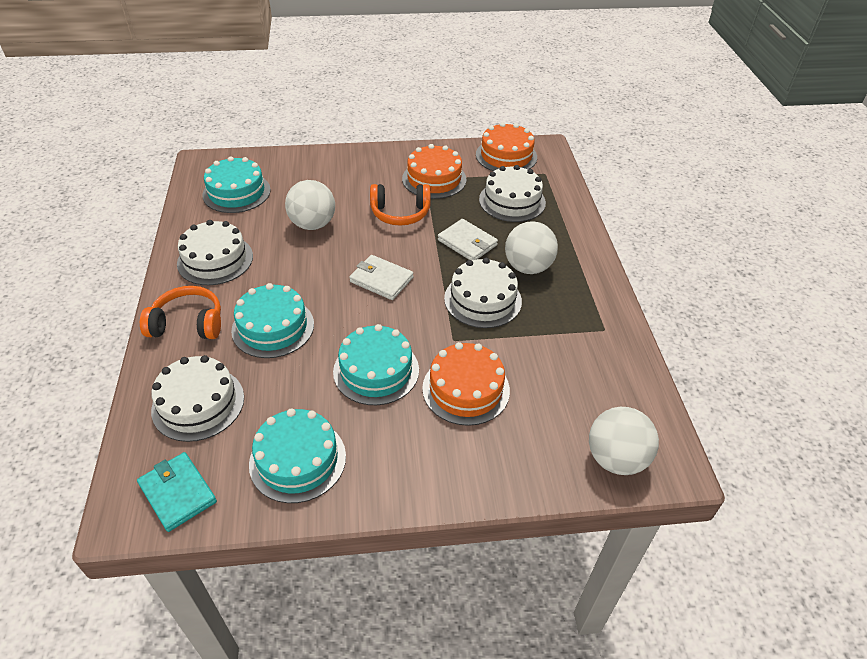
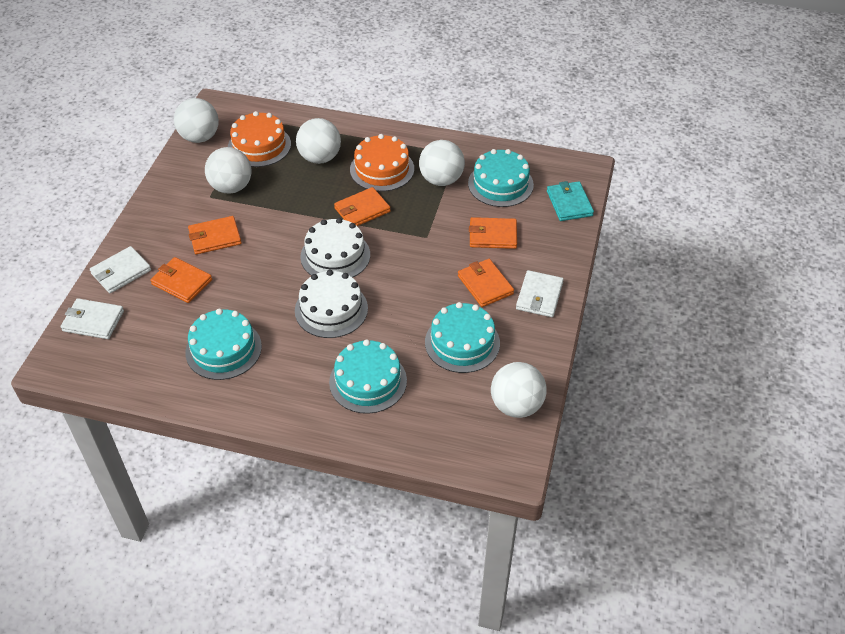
orange cake: 3 -> 2
orange headphones: 2 -> 0
orange wallet: 0 -> 5
white ball: 3 -> 5
white cake: 4 -> 2
white wallet: 2 -> 3

